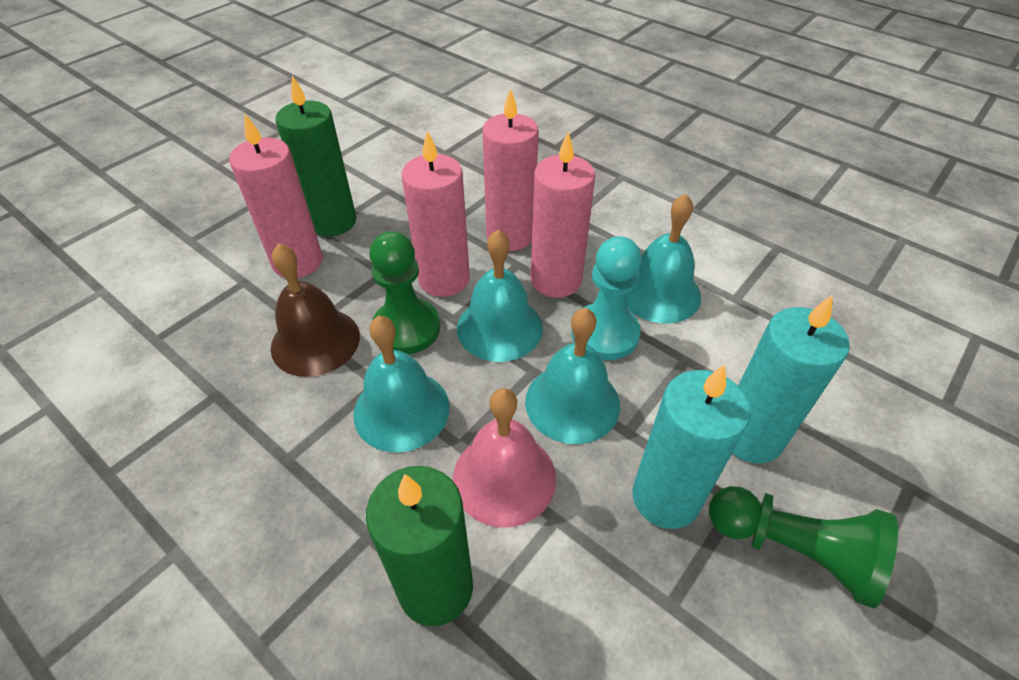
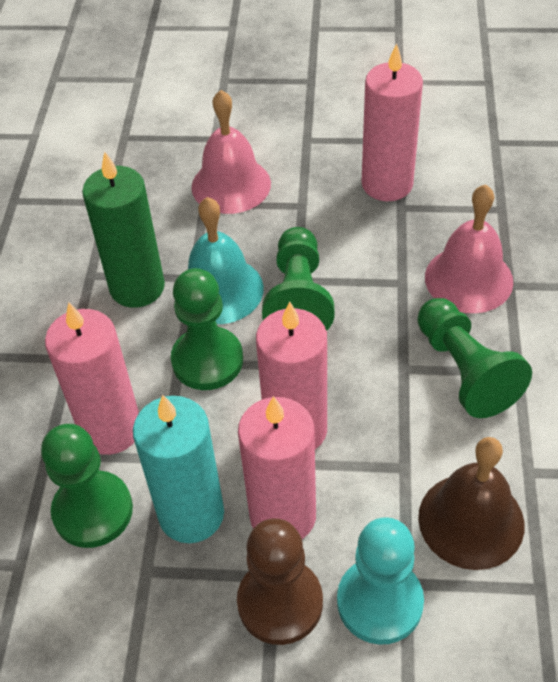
brown pawn: 0 -> 1
green candle: 2 -> 1
green pawn: 2 -> 4
pink bell: 1 -> 2
turquoise bell: 4 -> 1
turquoise candle: 2 -> 1

